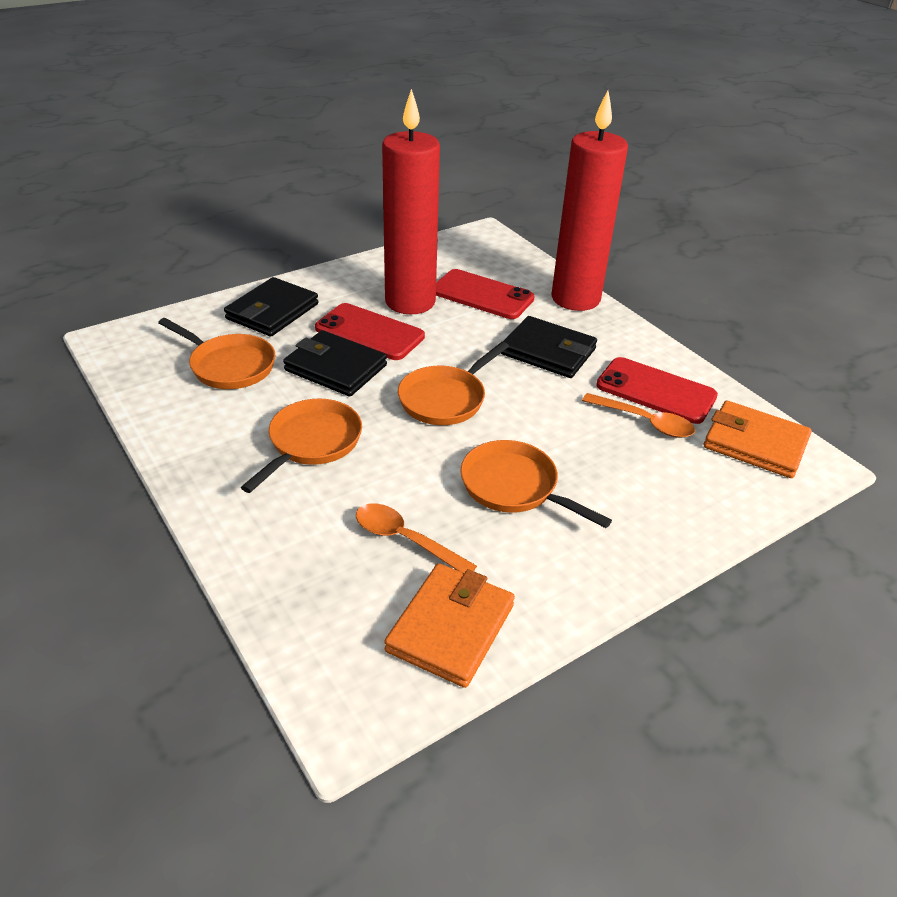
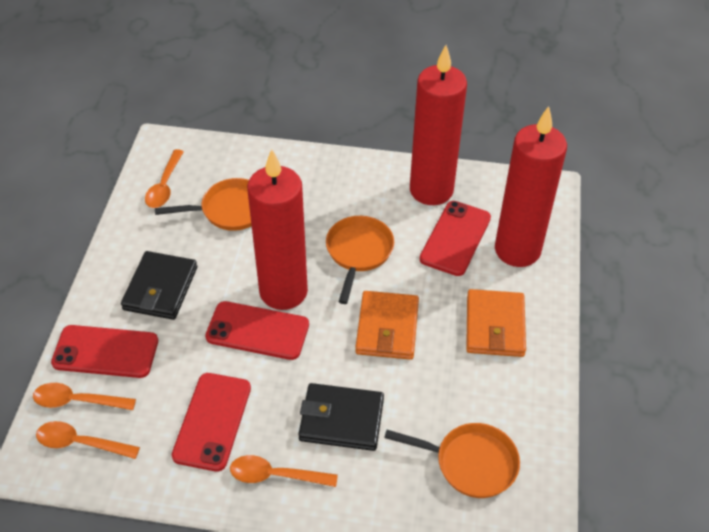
black wallet: 3 -> 2
orange pan: 4 -> 3
orange spoon: 2 -> 4
red candle: 2 -> 3
red phone: 3 -> 4

